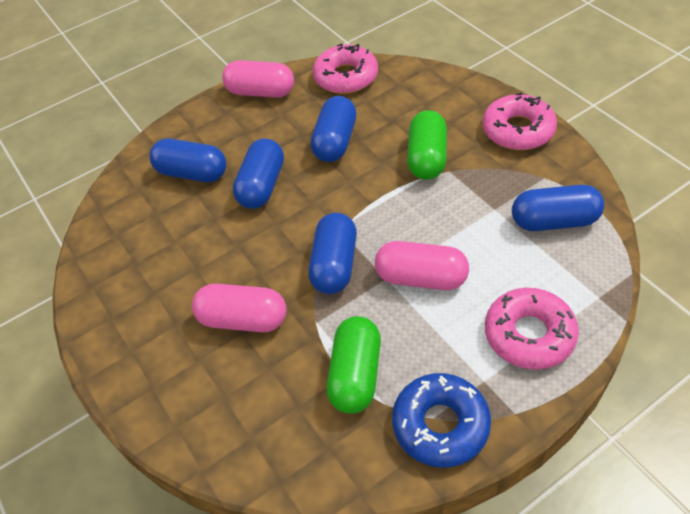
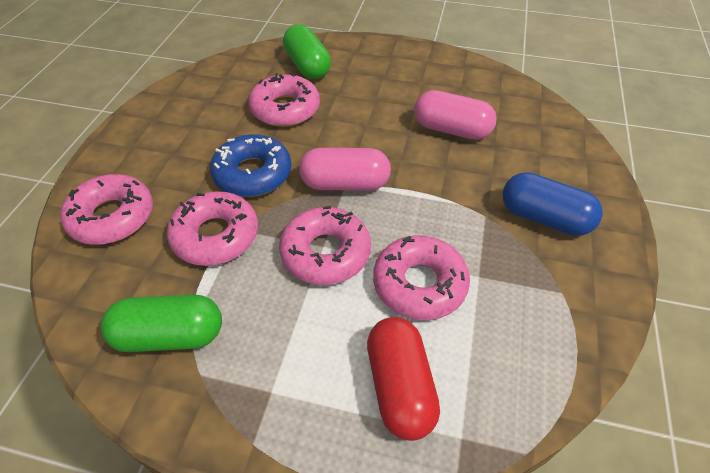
blue capsule: 5 -> 1
pink capsule: 3 -> 2
pink donut: 3 -> 5
red capsule: 0 -> 1

